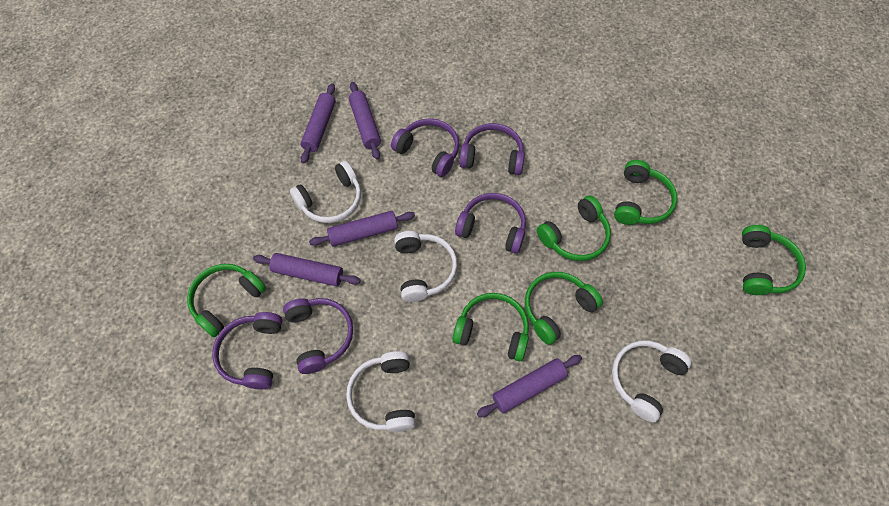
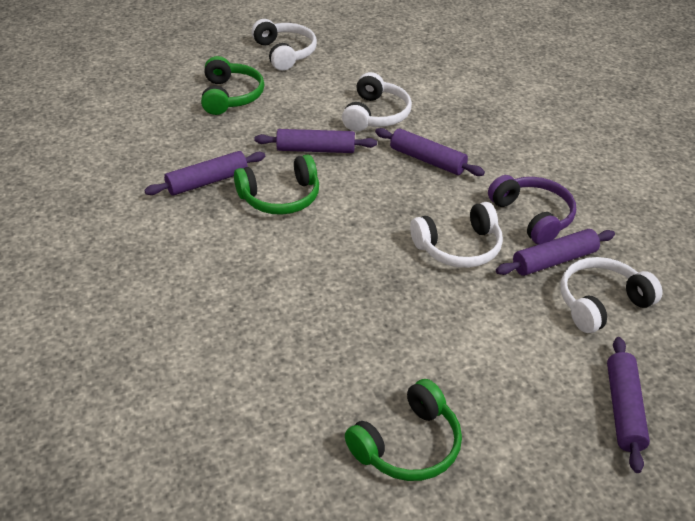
green headphones: 6 -> 3
purple headphones: 5 -> 1

